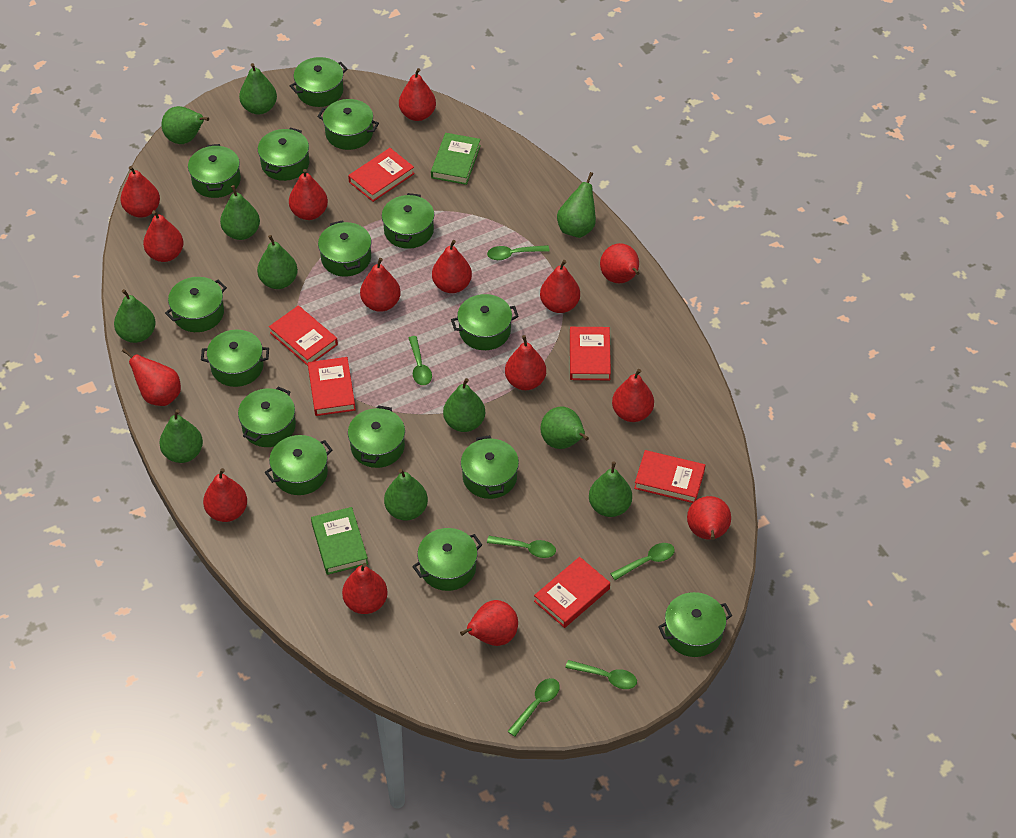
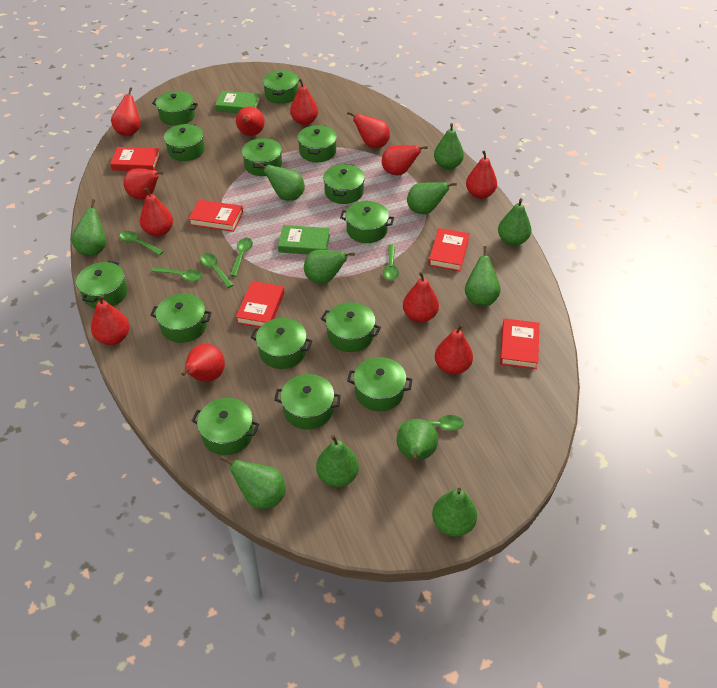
green pot: 15 -> 14
red book: 6 -> 5
red pear: 15 -> 12

